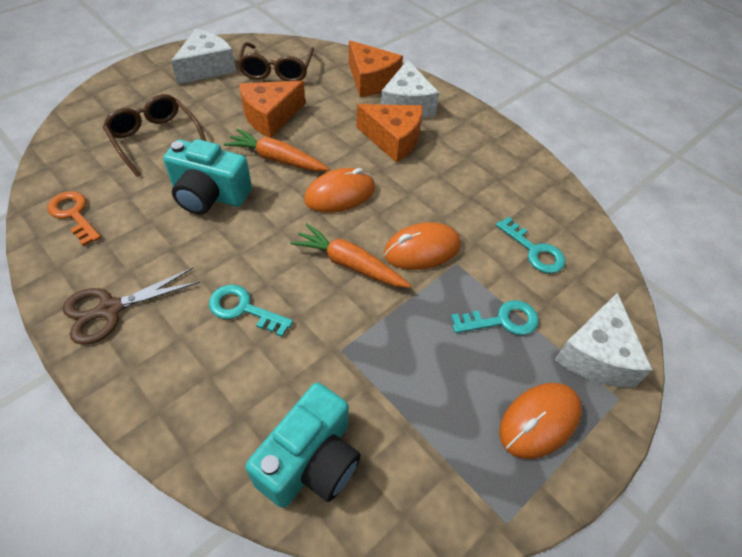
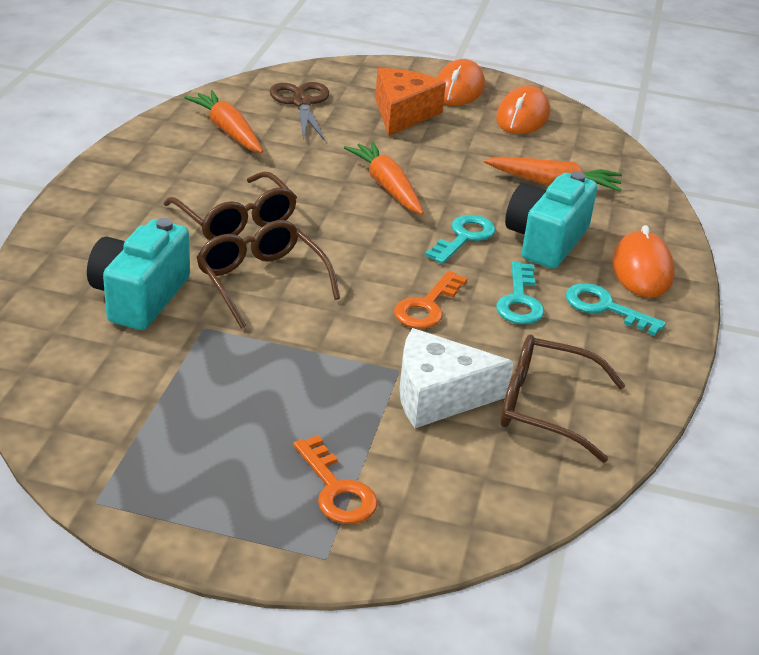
brown glasses: 2 -> 3
orange carrot: 2 -> 3
orange cheese: 3 -> 1
orange key: 1 -> 2
white cheese: 3 -> 1

